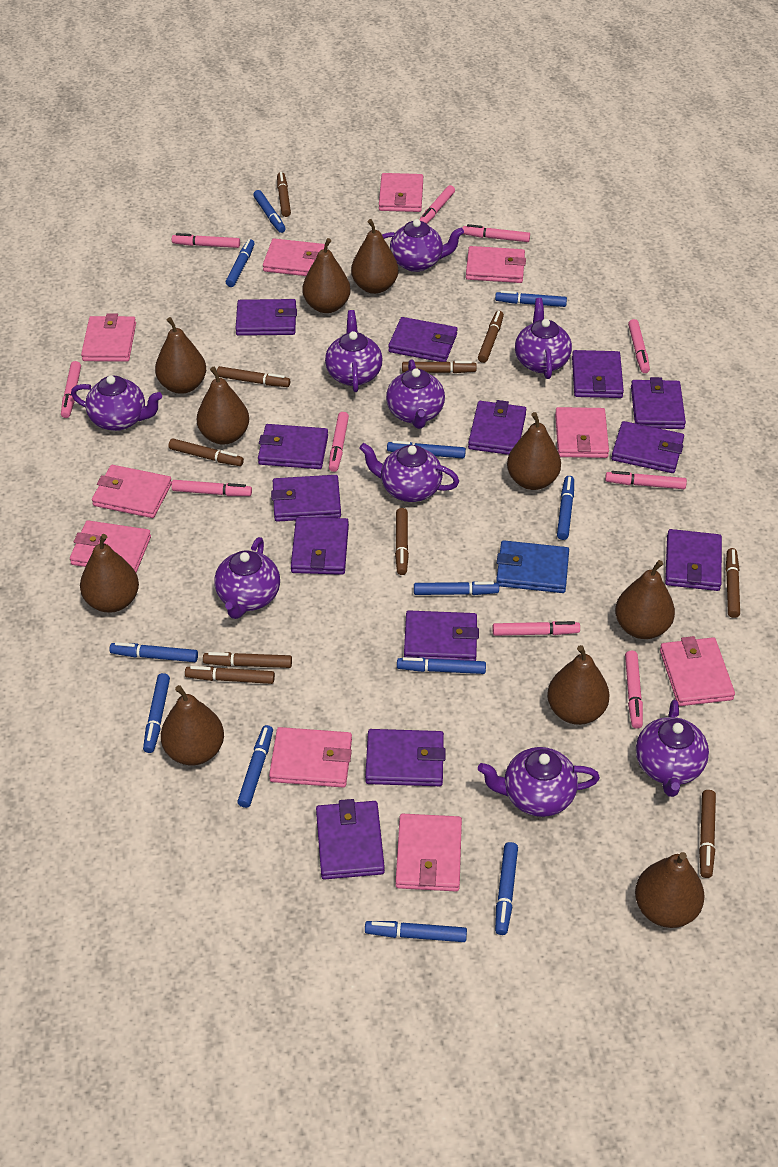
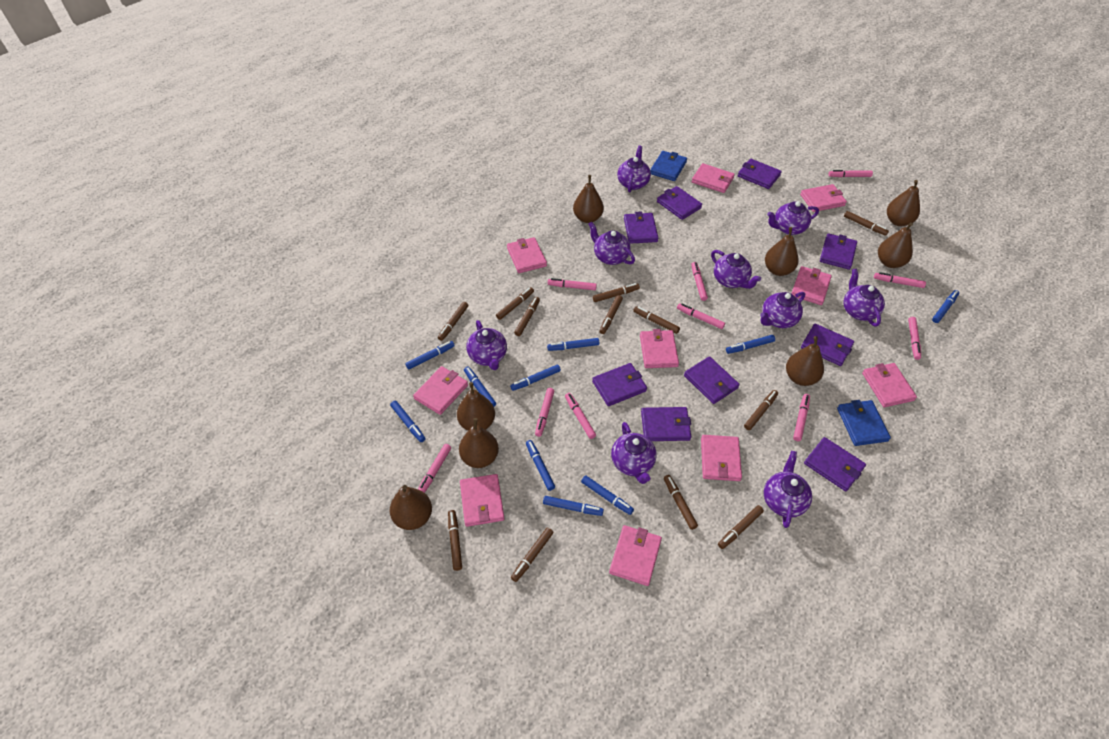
blue marker: 12 -> 10
blue wallet: 1 -> 2
brown marker: 10 -> 12
brown pear: 10 -> 8
purple wallet: 13 -> 9

